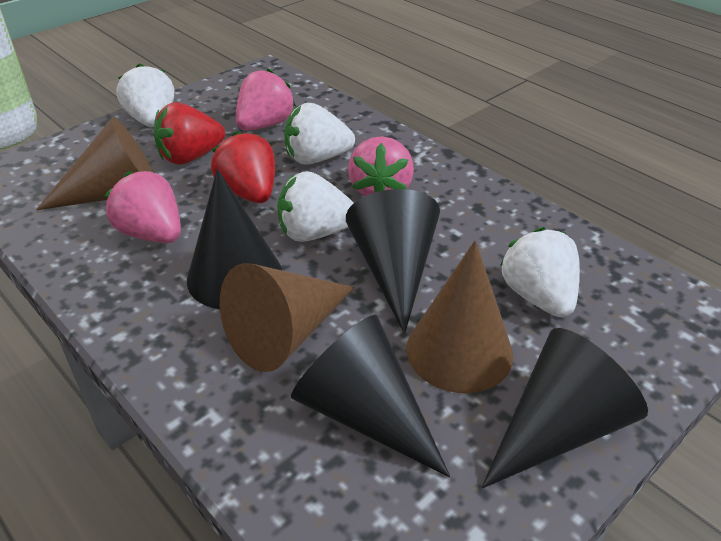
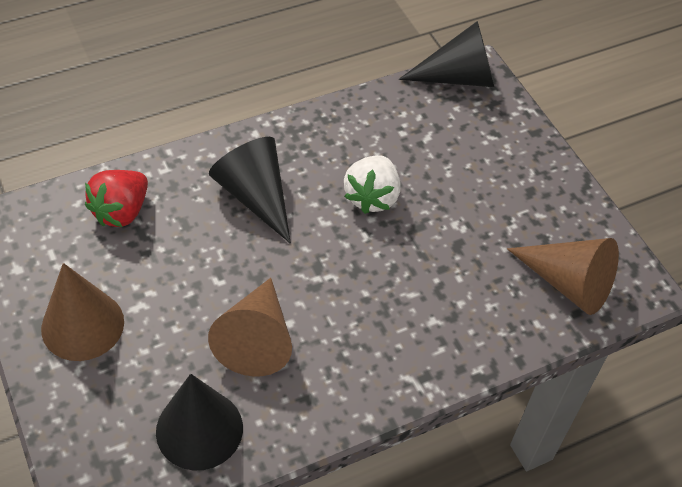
black cone: 4 -> 3
pink strawberry: 3 -> 0
red strawberry: 2 -> 1
white strawberry: 4 -> 1

